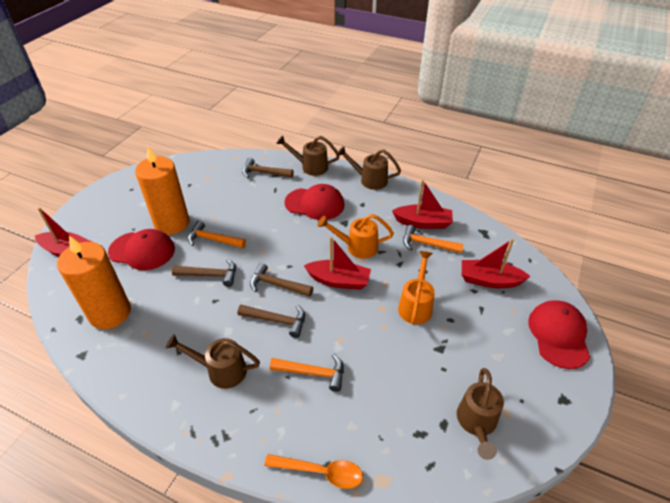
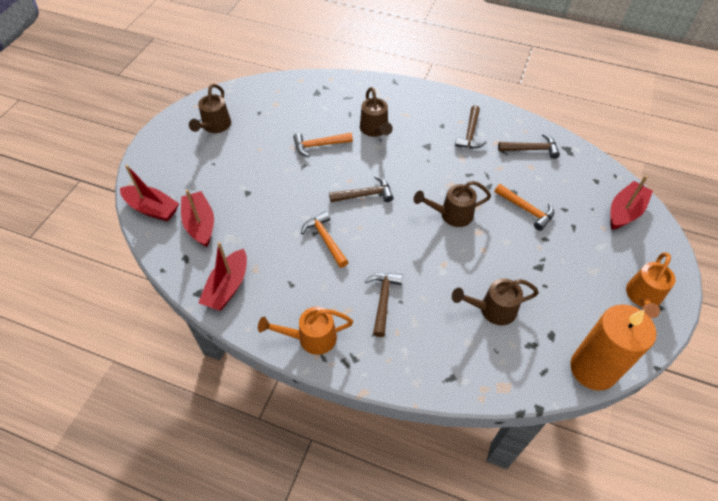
orange candle: 2 -> 1
orange spoon: 1 -> 0
red cap: 3 -> 0

